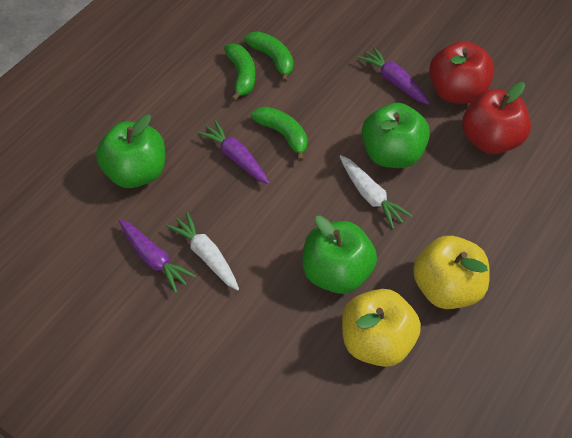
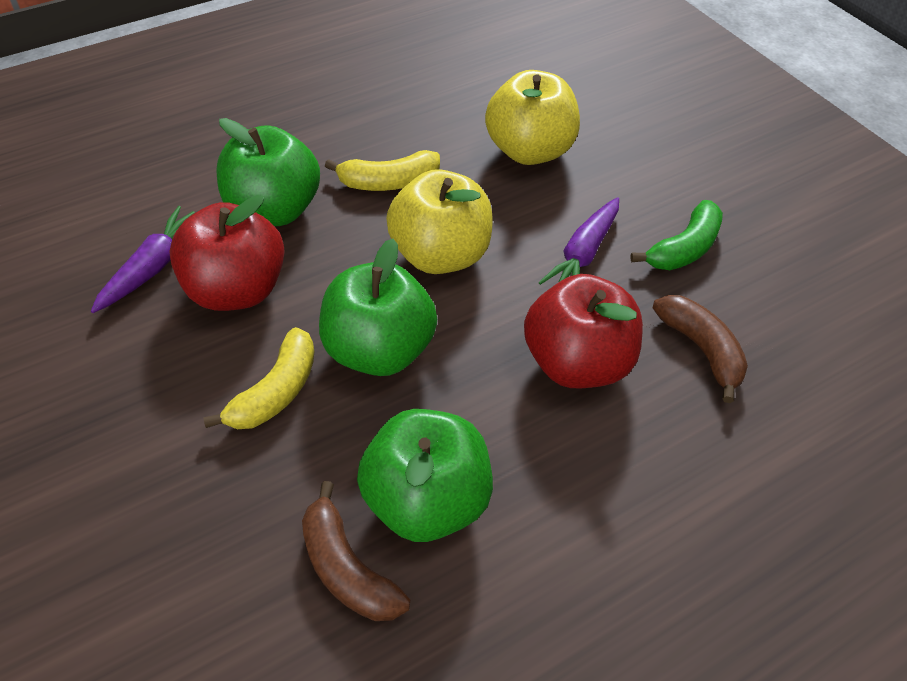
brown banana: 0 -> 2
green banana: 3 -> 1
purple carrot: 3 -> 2
white carrot: 2 -> 0
yellow banana: 0 -> 2

